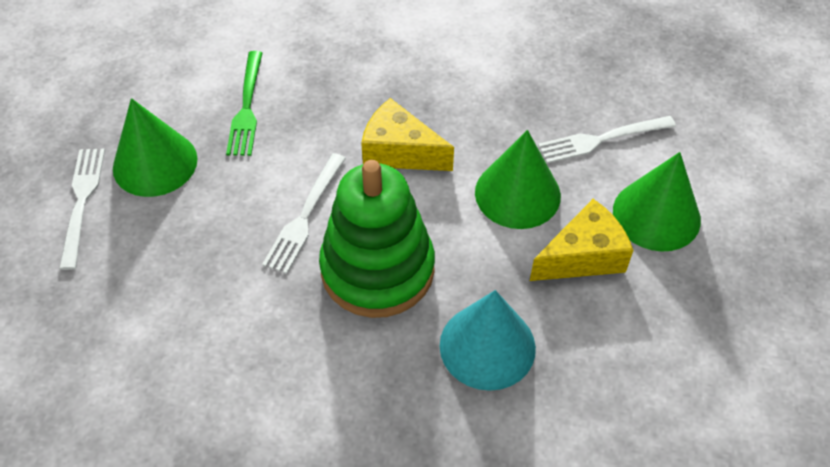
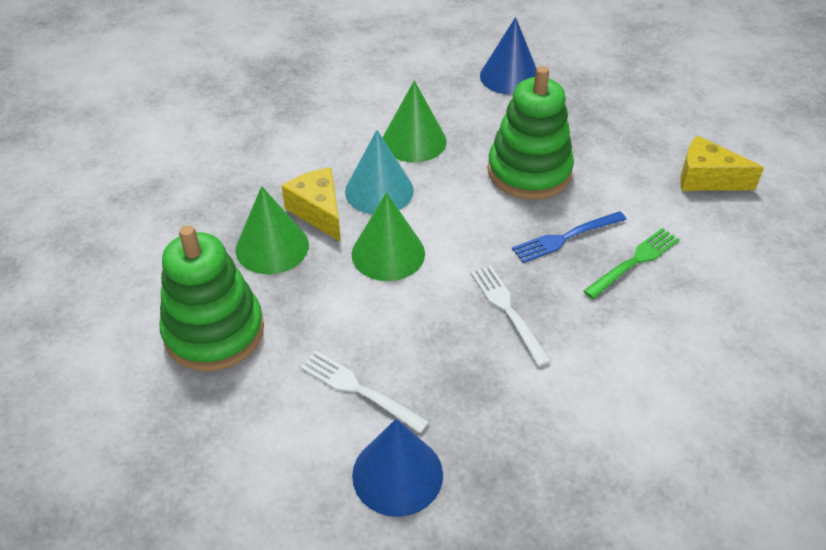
blue cone: 0 -> 2
blue fork: 0 -> 1
green stacking toy: 1 -> 2
white fork: 3 -> 2

